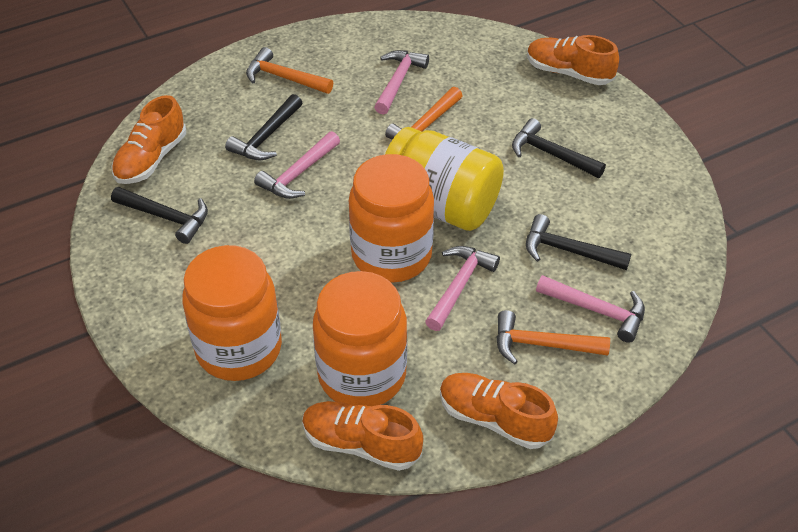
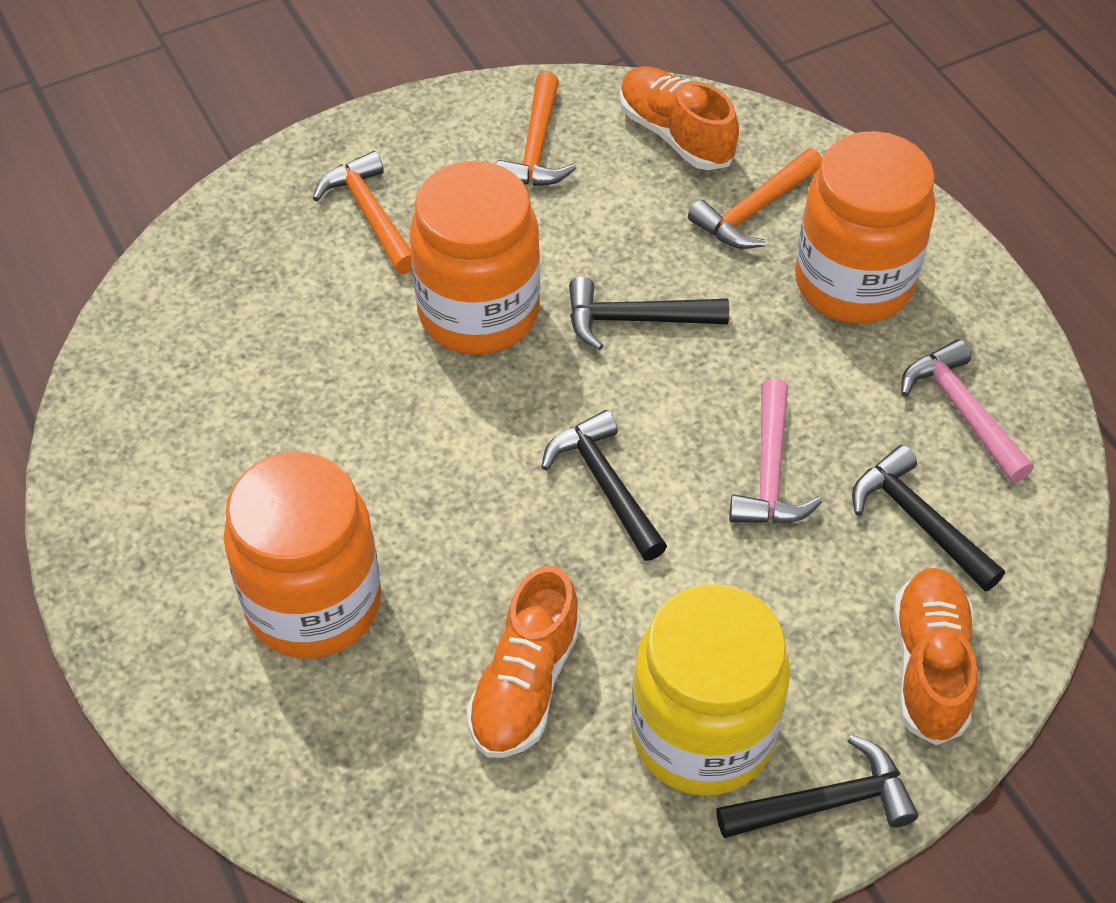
orange shoe: 4 -> 3
pink hammer: 4 -> 2

